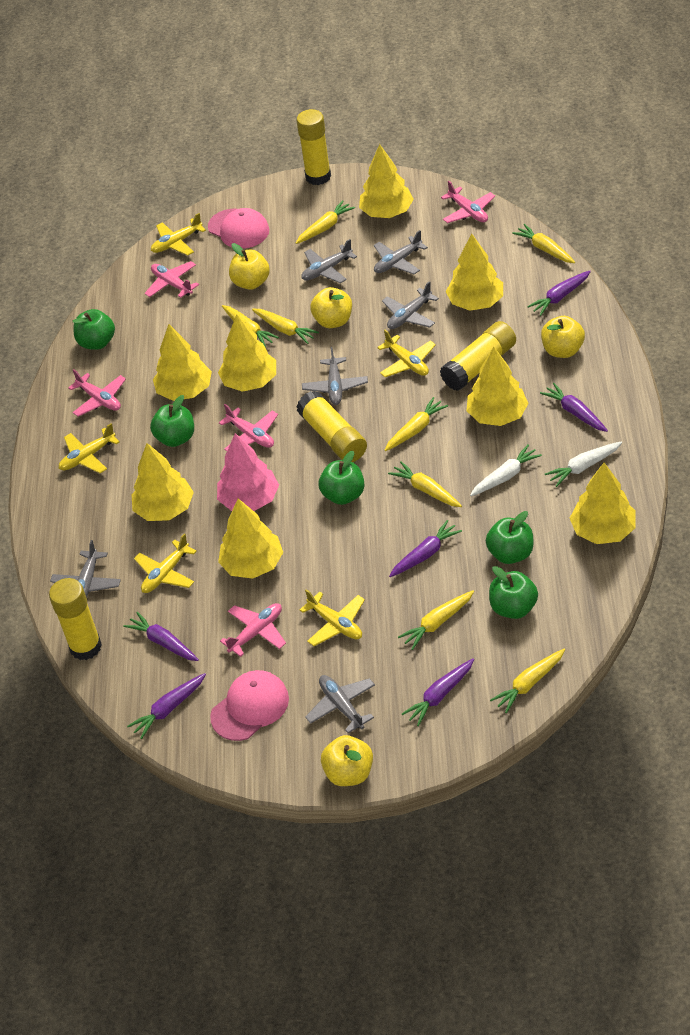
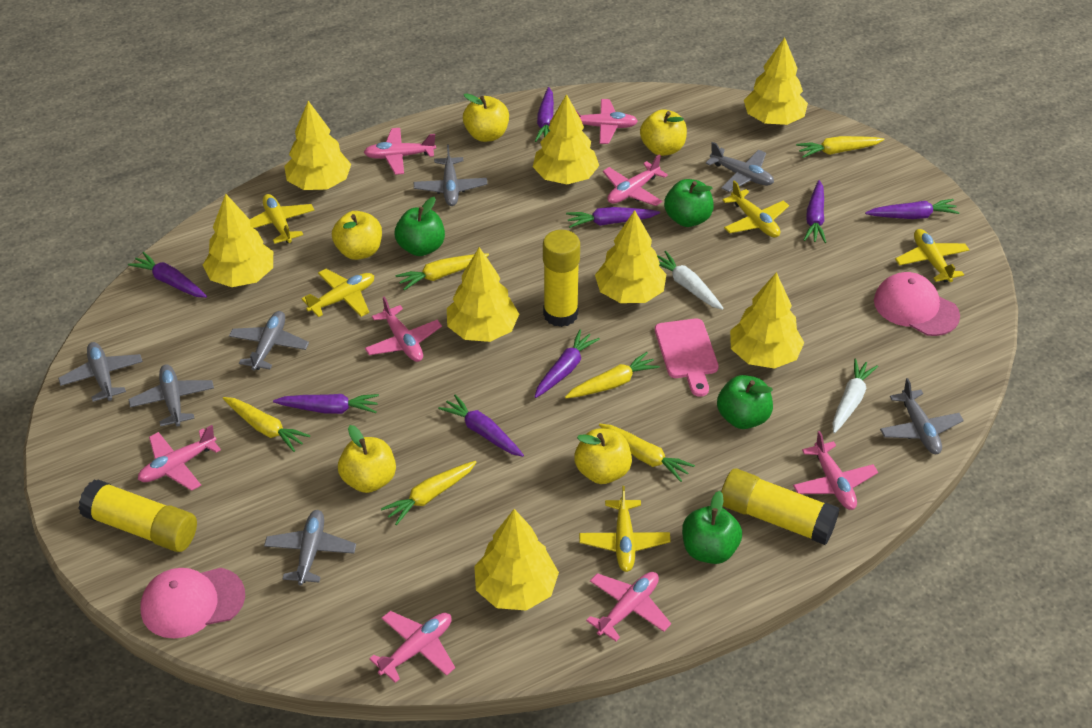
green apple: 5 -> 4
grey plane: 6 -> 7
pink cutting board: 0 -> 1
pink plane: 5 -> 8
pink tree: 1 -> 0
purple carrot: 6 -> 8
yellow apple: 4 -> 5
yellow carrot: 8 -> 6
yellow glue stick: 4 -> 3

